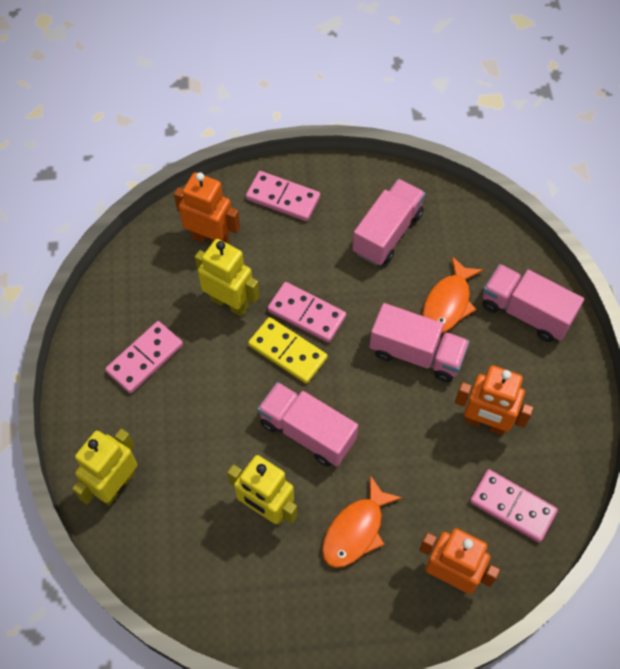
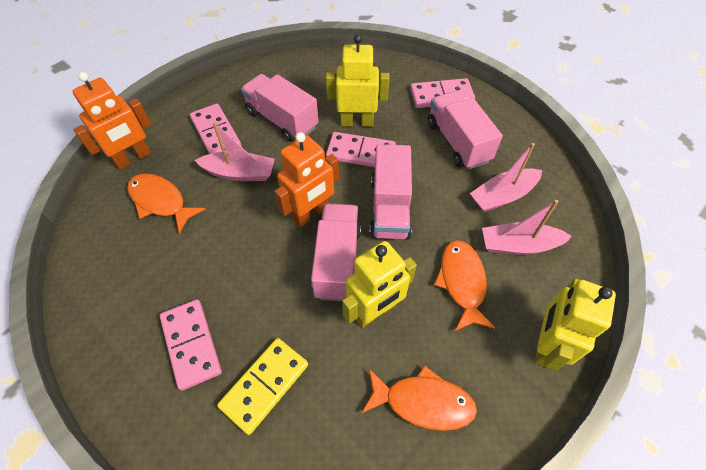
orange fish: 2 -> 3
orange robot: 3 -> 2
pink boat: 0 -> 3

